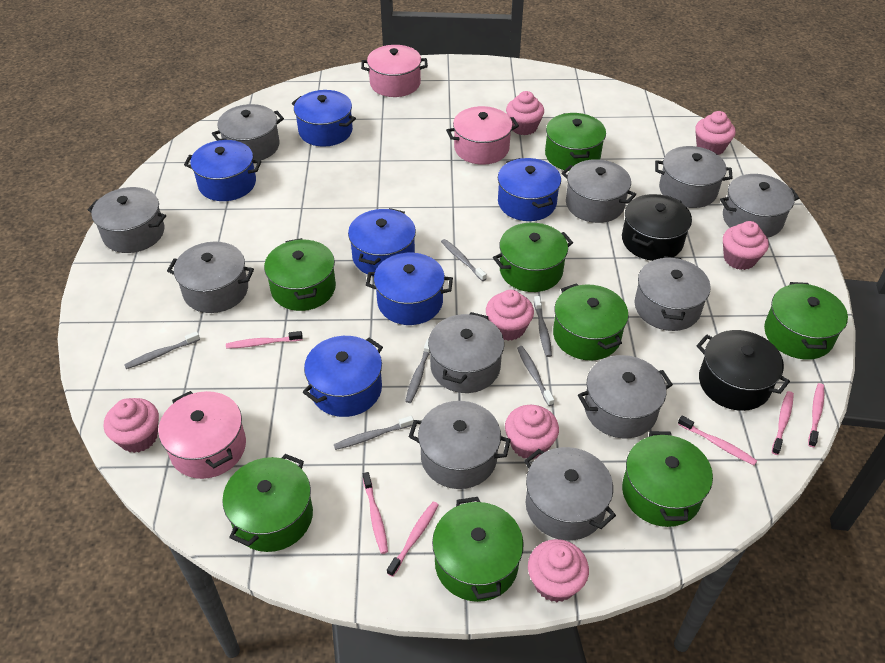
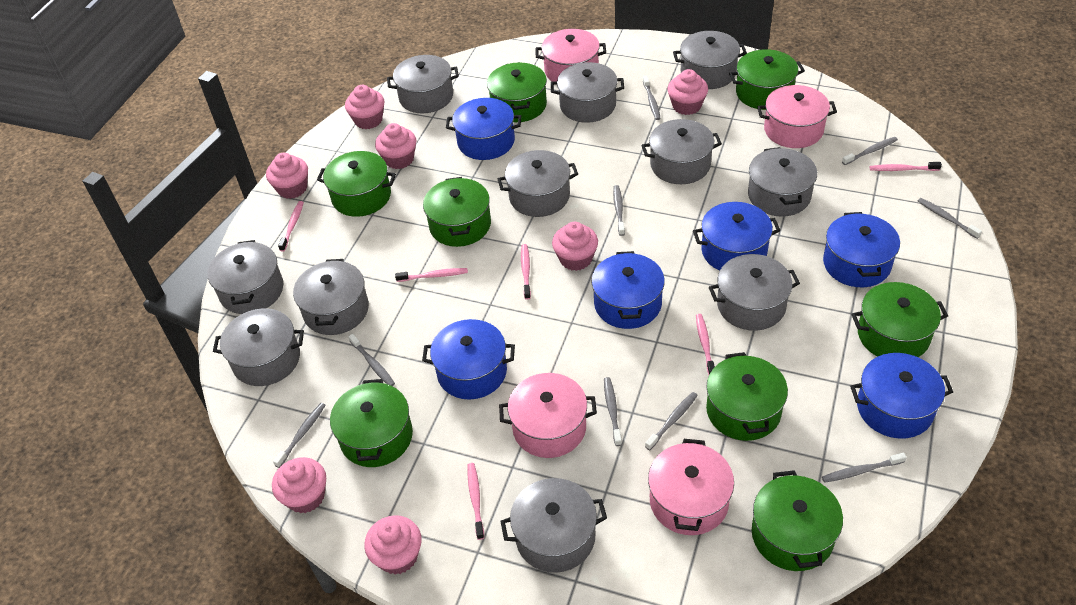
black pot: 2 -> 0
grey toothbrush: 6 -> 9
pink pot: 3 -> 4

